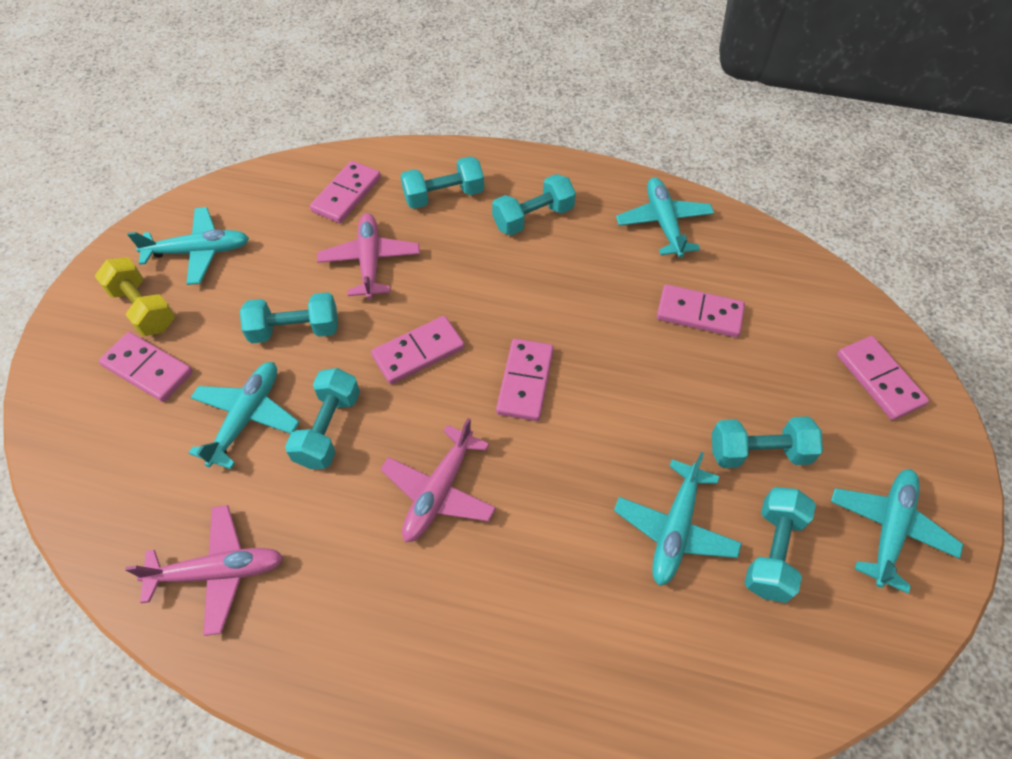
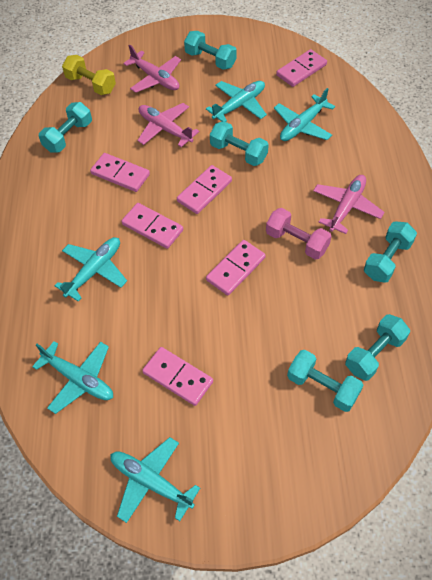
pink dumbbell: 0 -> 1

